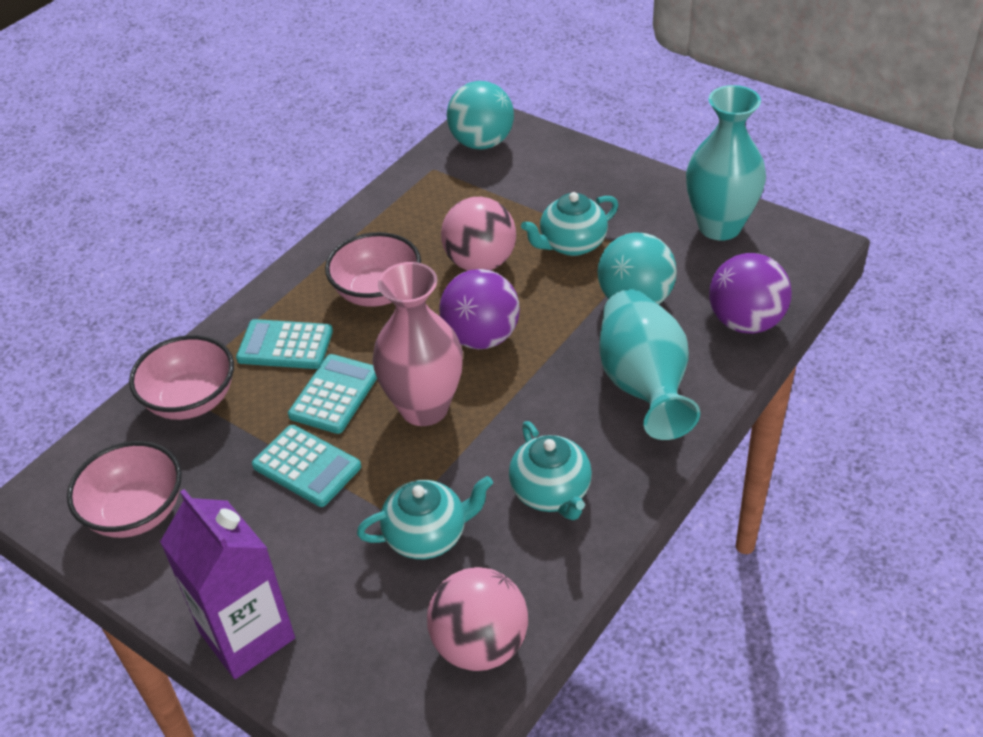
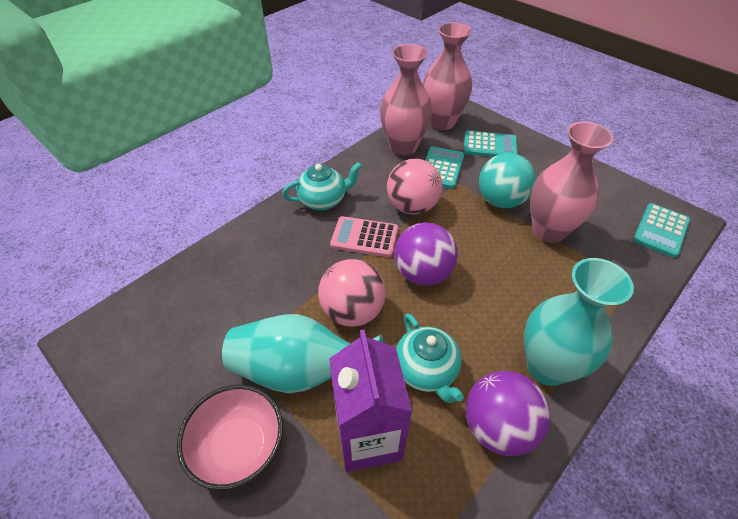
pink bowl: 3 -> 1
pink calculator: 0 -> 1
pink vase: 1 -> 3
turquoise ball: 2 -> 1
turquoise teapot: 3 -> 2

